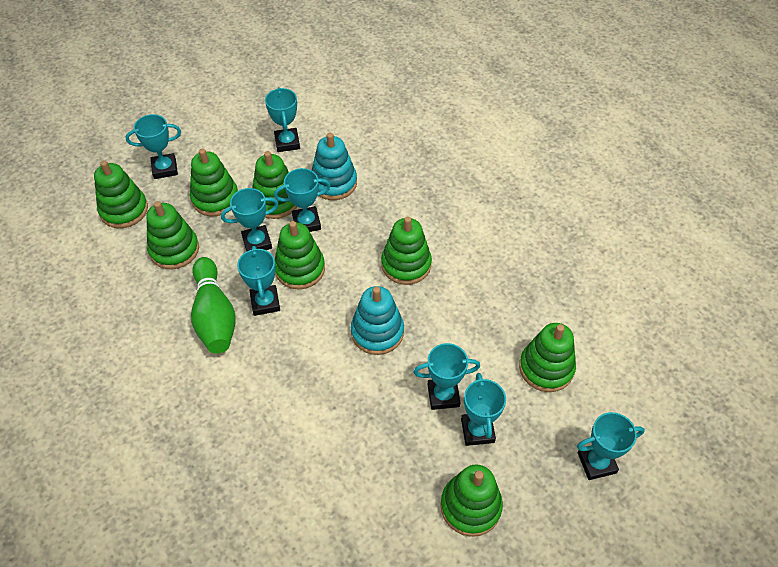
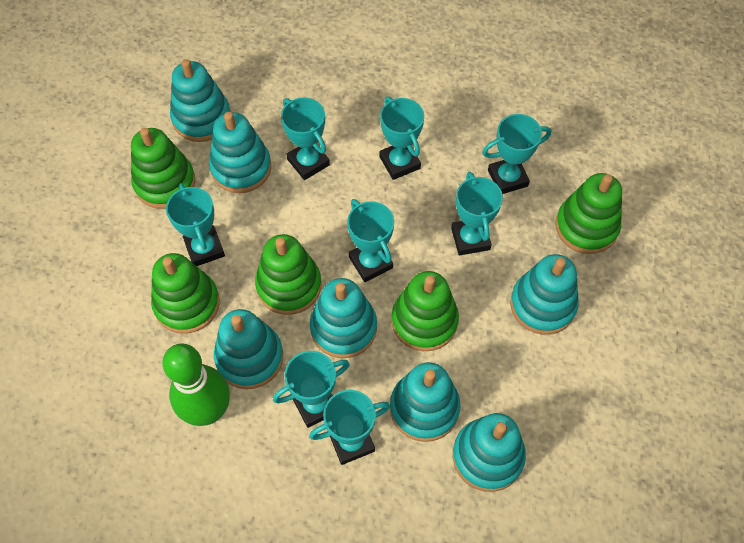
green stacking toy: 8 -> 5
turquoise stacking toy: 2 -> 7

